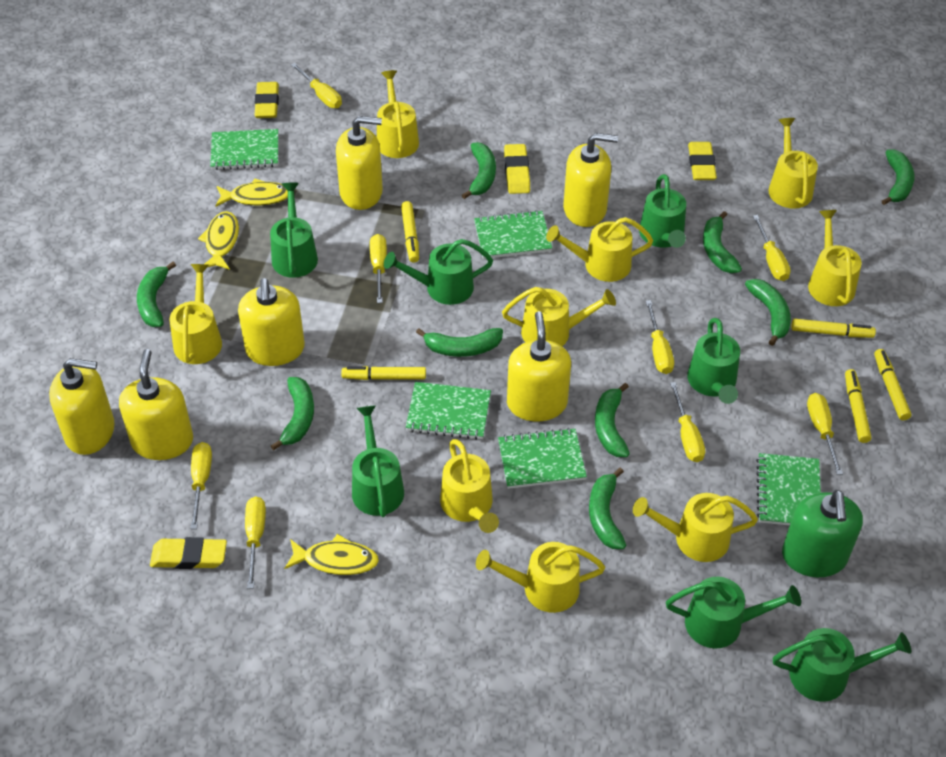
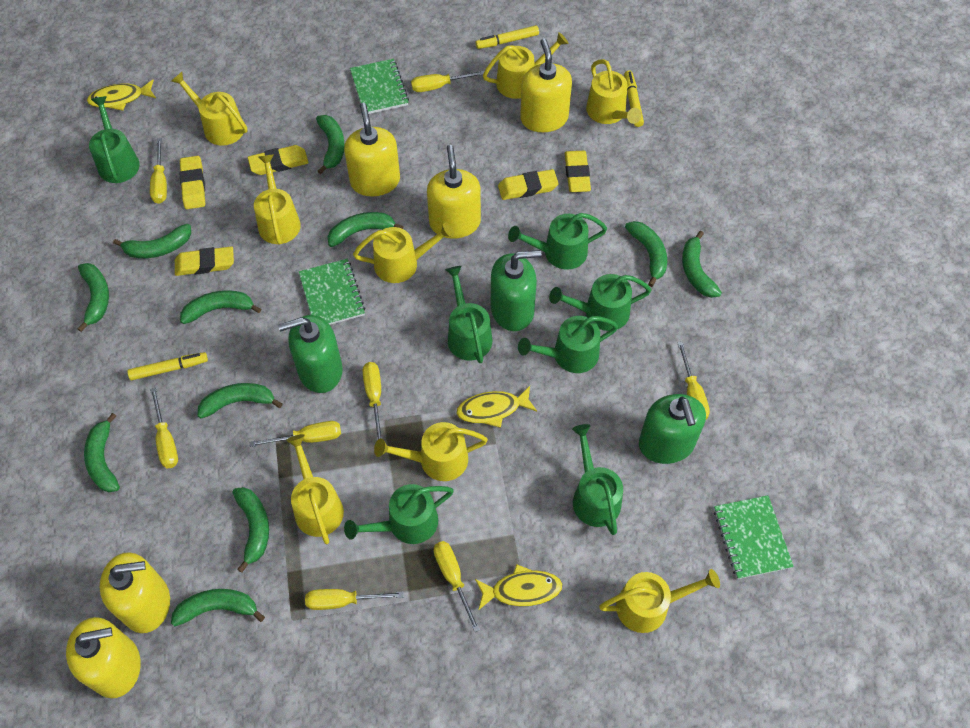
green banana: 9 -> 11
green notebook: 5 -> 3
green soap dispenser: 1 -> 3
yellow eraser: 4 -> 5
yellow marker: 5 -> 3
yellow soap dispenser: 6 -> 5
yellow watering can: 9 -> 8

